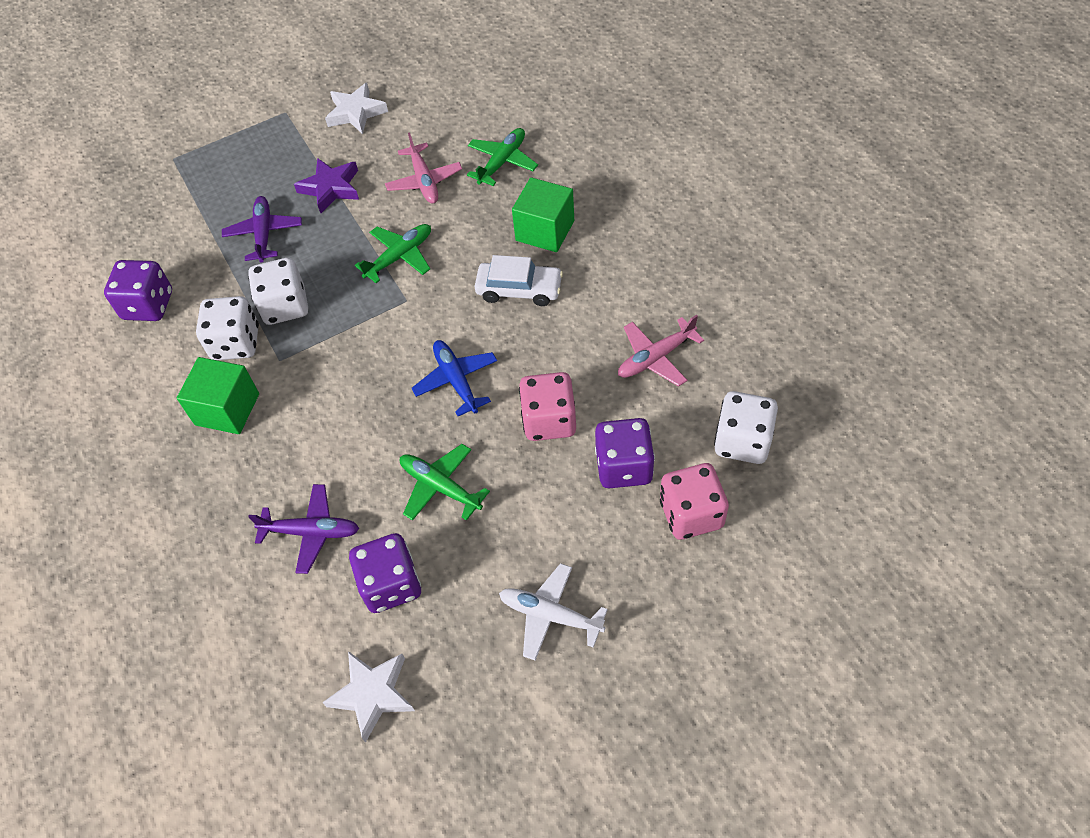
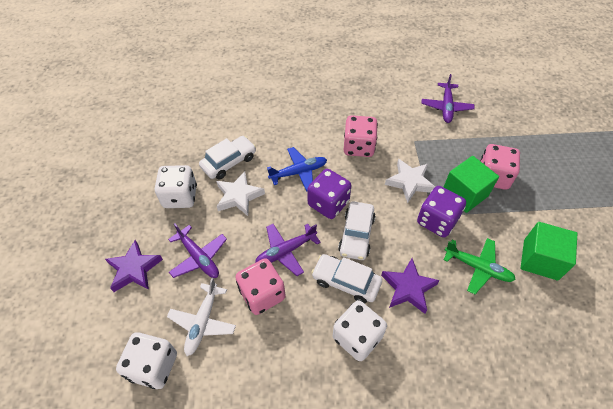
green plane: 3 -> 1
pink dice: 2 -> 3
pink plane: 2 -> 0
purple dice: 3 -> 2
purple plane: 2 -> 3
purple star: 1 -> 2
white car: 1 -> 3

